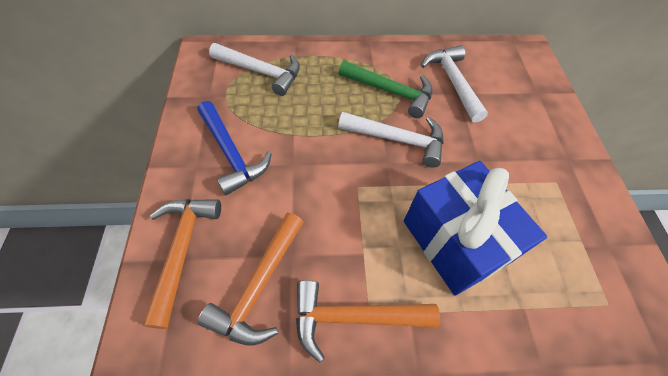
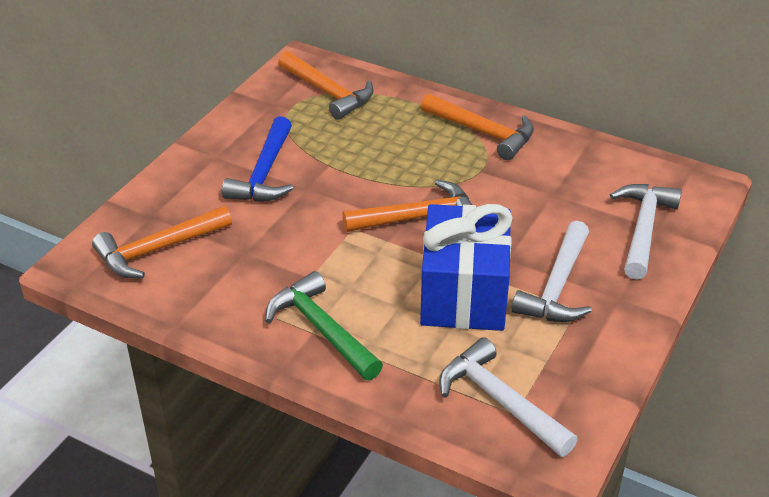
orange hammer: 3 -> 4

